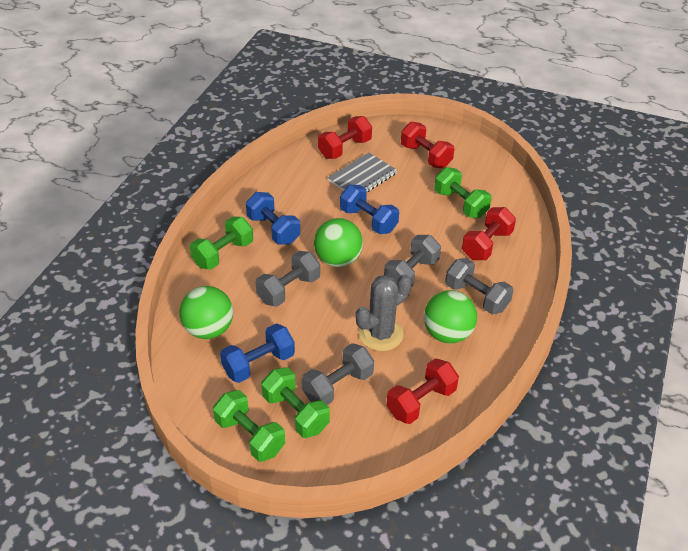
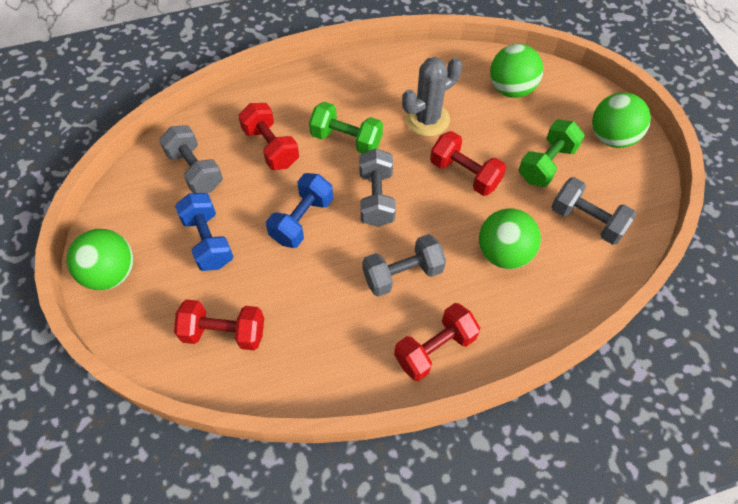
blue dumbbell: 3 -> 2
green ball: 3 -> 4
green dumbbell: 4 -> 2
grey notebook: 1 -> 0

